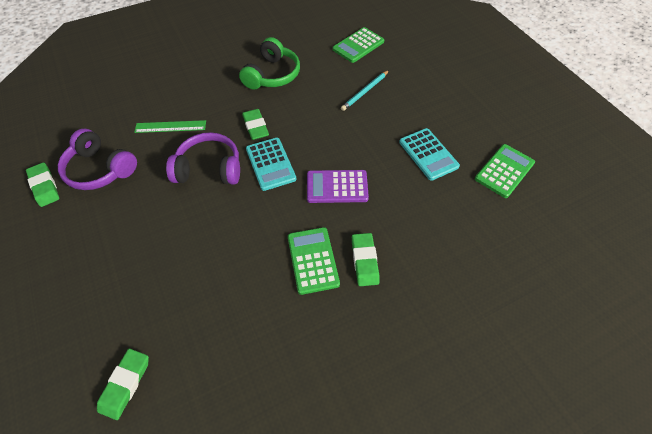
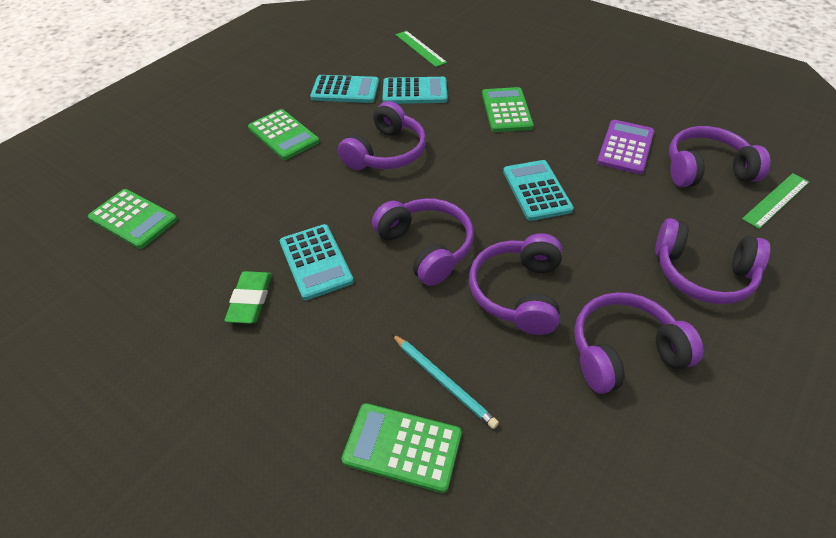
green calculator: 3 -> 4
green eraser: 4 -> 1
green headphones: 1 -> 0
green ruler: 1 -> 2
purple headphones: 2 -> 6
turquoise calculator: 2 -> 4

